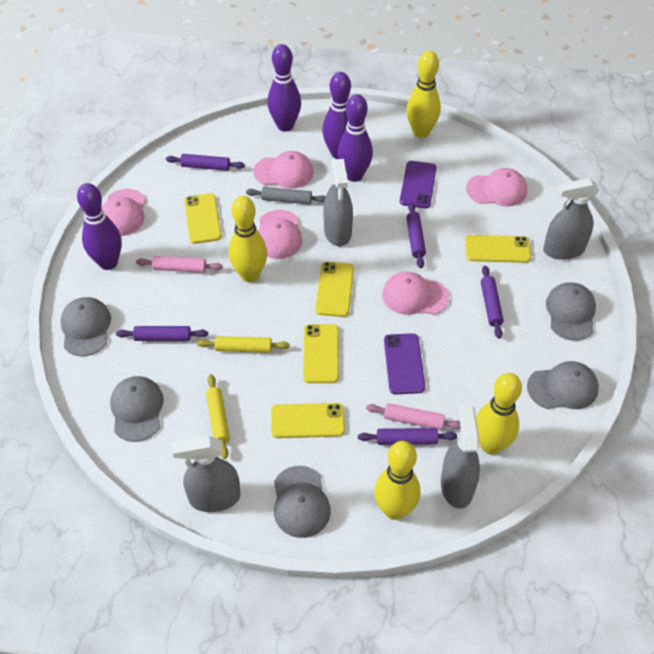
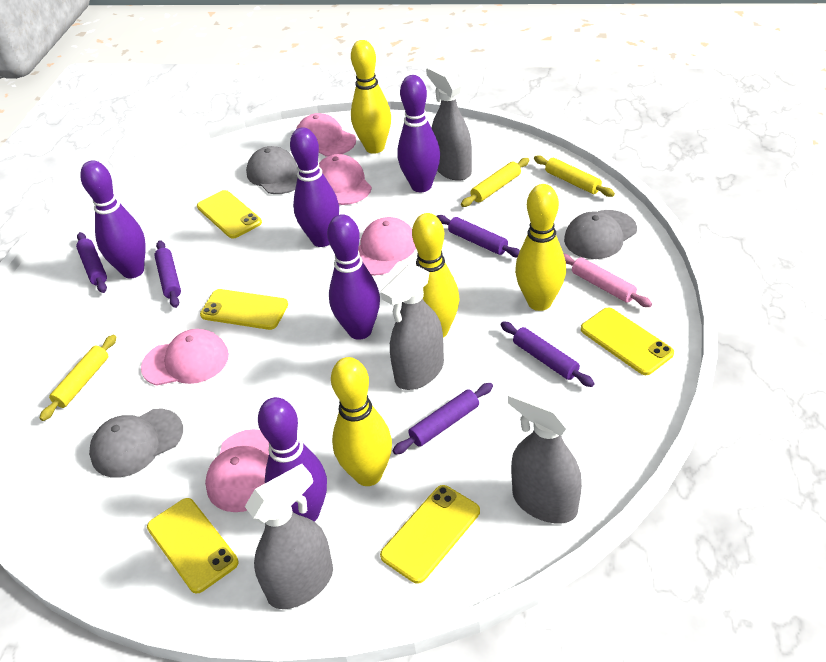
grey cap: 5 -> 3
grey rolling pin: 1 -> 0
pink rolling pin: 2 -> 1
purple bowling pin: 4 -> 5
purple phone: 2 -> 0
yellow rolling pin: 2 -> 3

